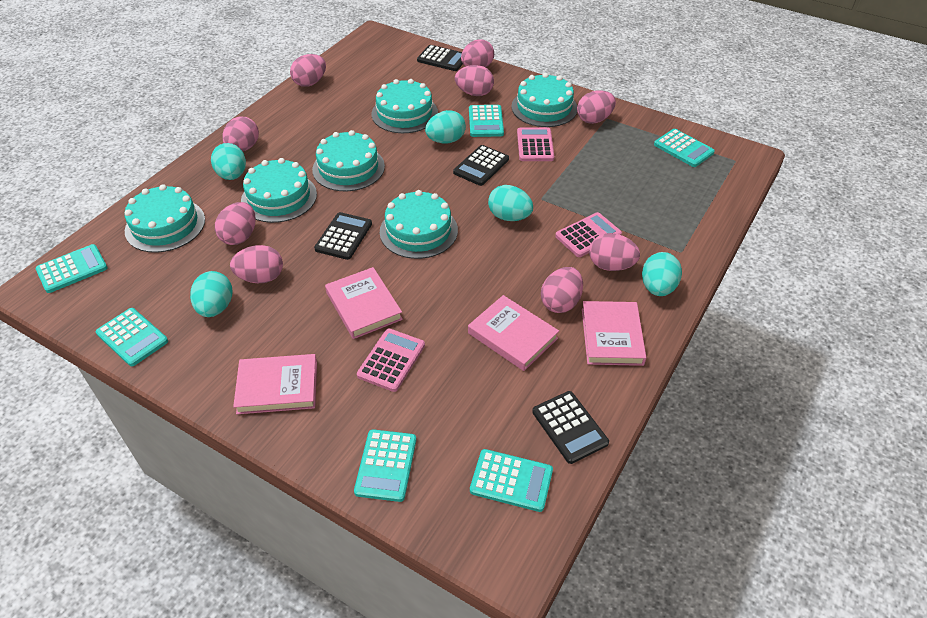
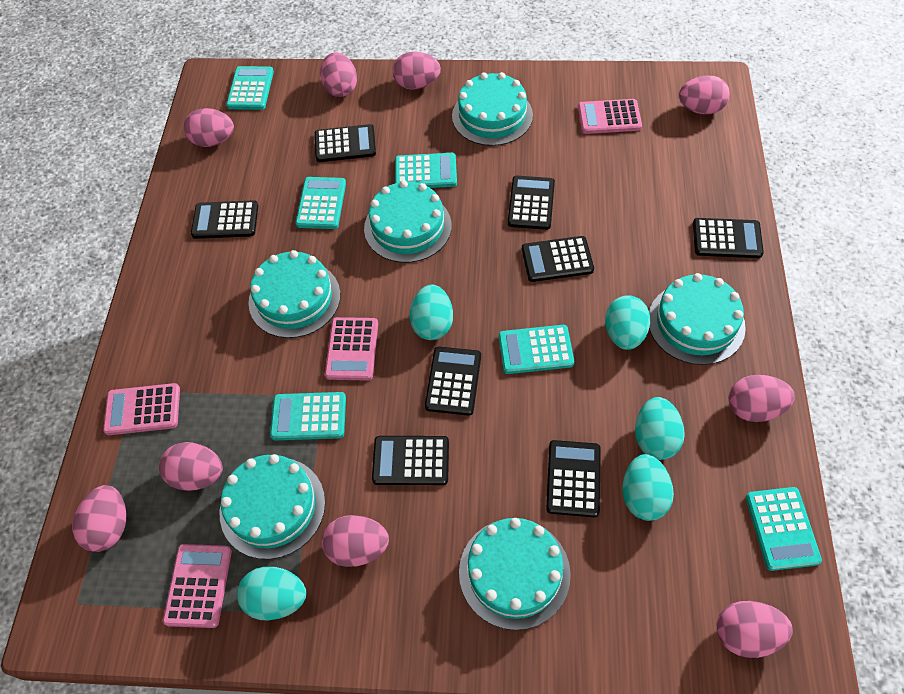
black calculator: 4 -> 8
pink book: 4 -> 0
pink calculator: 3 -> 4

